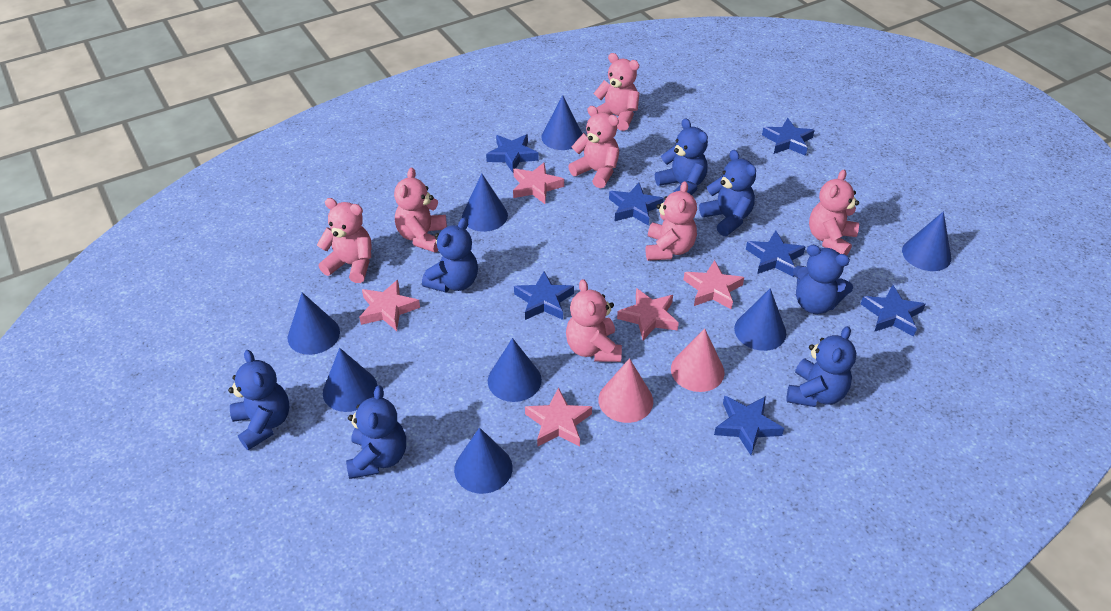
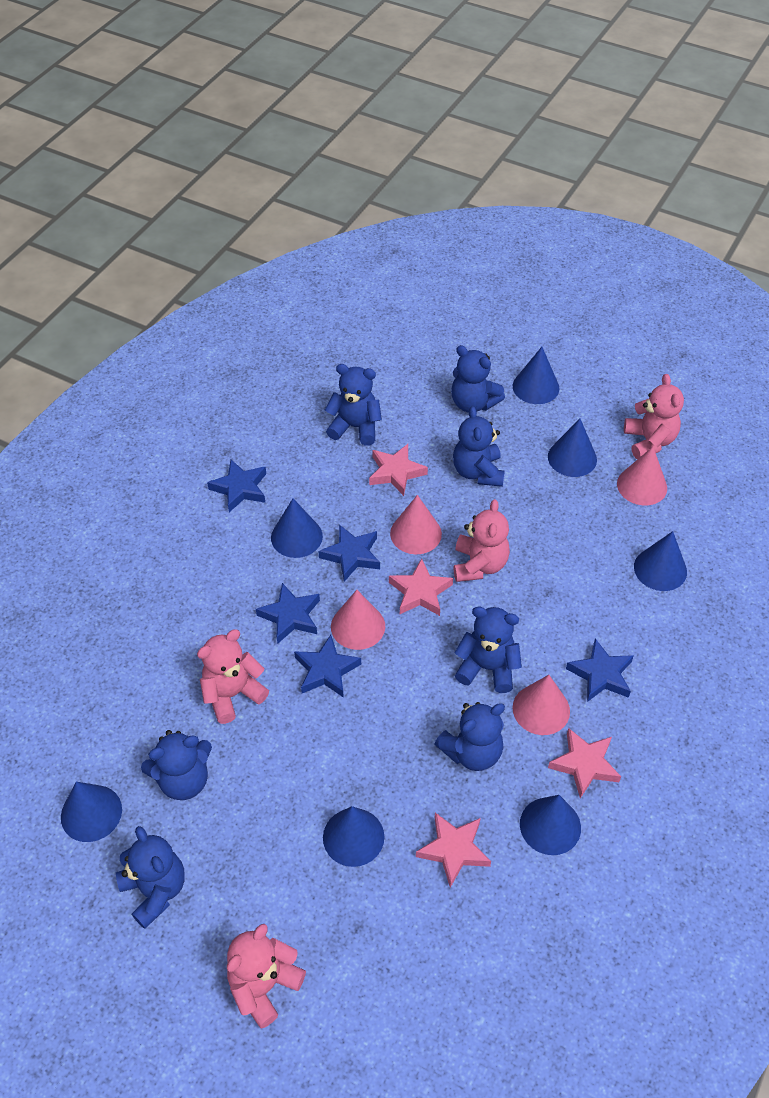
blue cone: 8 -> 7
blue star: 7 -> 5
pink cone: 2 -> 4
pink star: 5 -> 4
pink teddy bear: 7 -> 4

